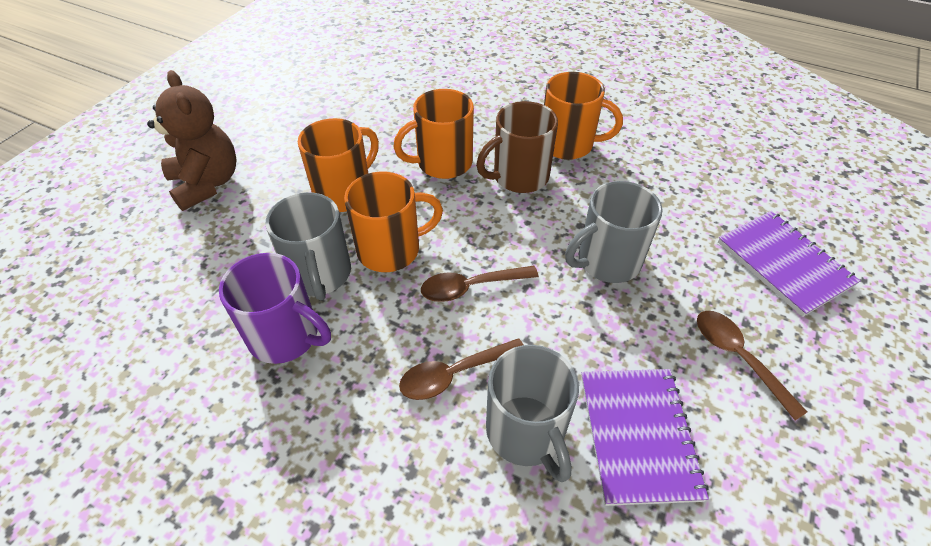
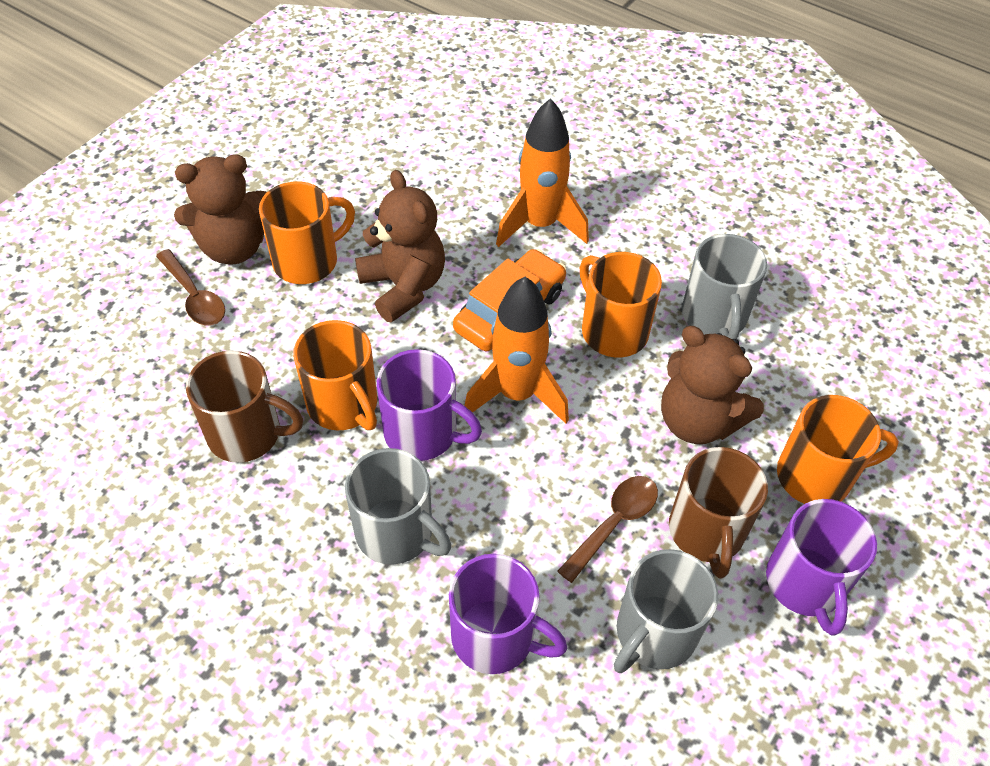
brown mug: 1 -> 2
brown spoon: 3 -> 2
brown teddy bear: 1 -> 3
orange car: 0 -> 1
orange rocket: 0 -> 2
purple mug: 1 -> 3
purple notebook: 2 -> 0

